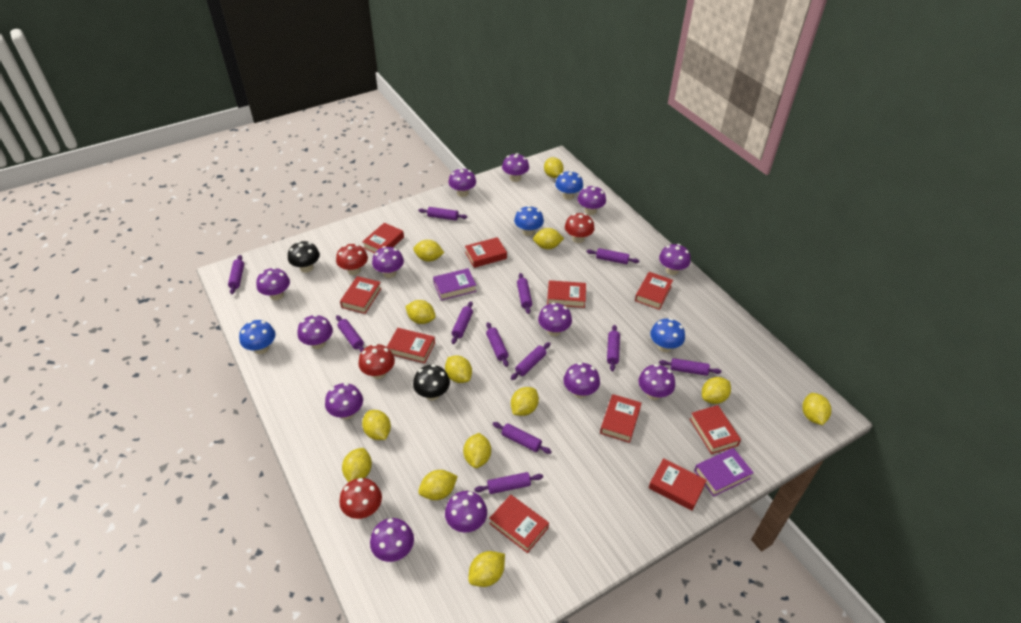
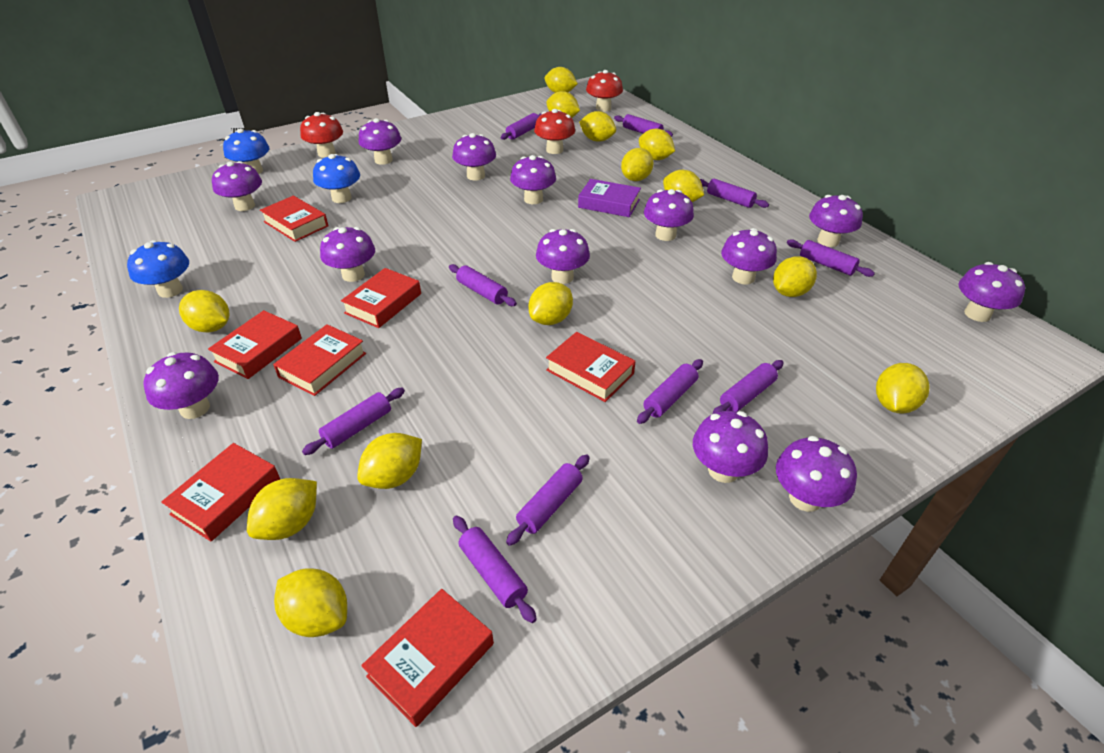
black mushroom: 2 -> 0
blue mushroom: 4 -> 3
purple book: 2 -> 1
purple rolling pin: 12 -> 10
red book: 10 -> 7
red mushroom: 4 -> 3

